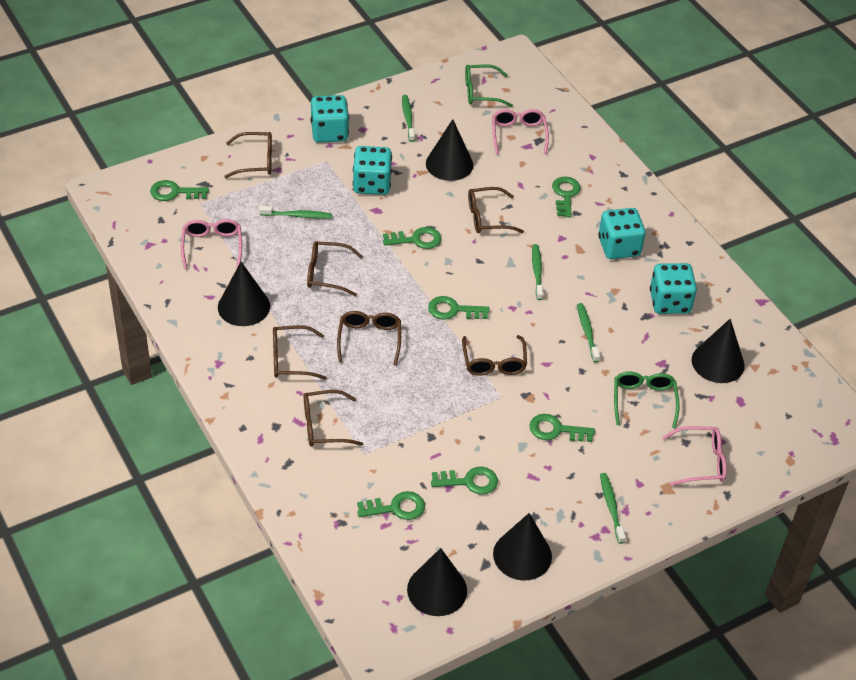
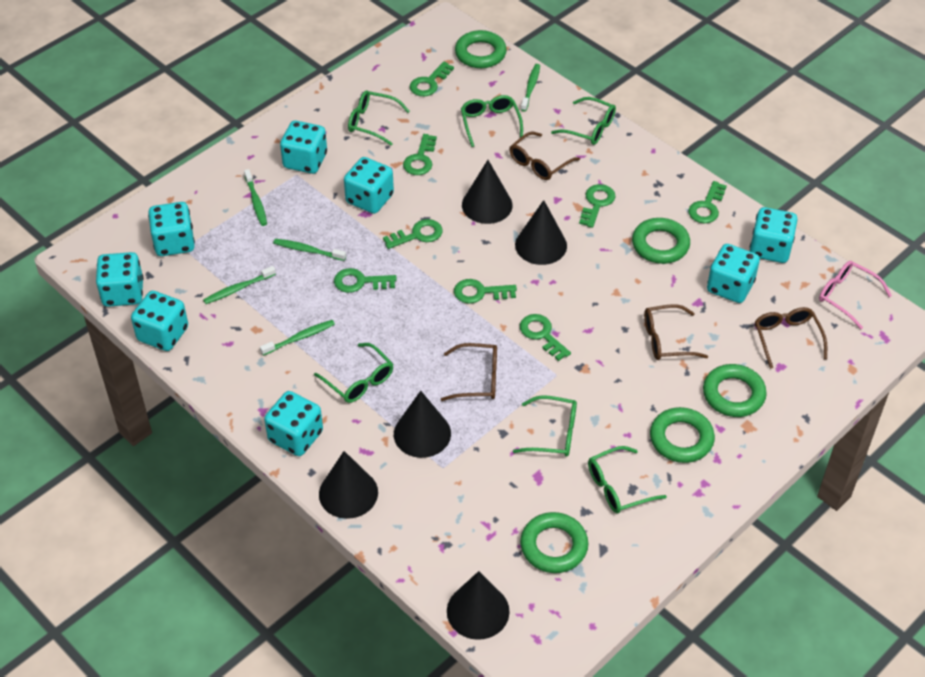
brown glasses: 7 -> 4
green glasses: 2 -> 6
green key: 7 -> 8
green ring: 0 -> 5
pink glasses: 3 -> 1
turquoise dice: 4 -> 8

